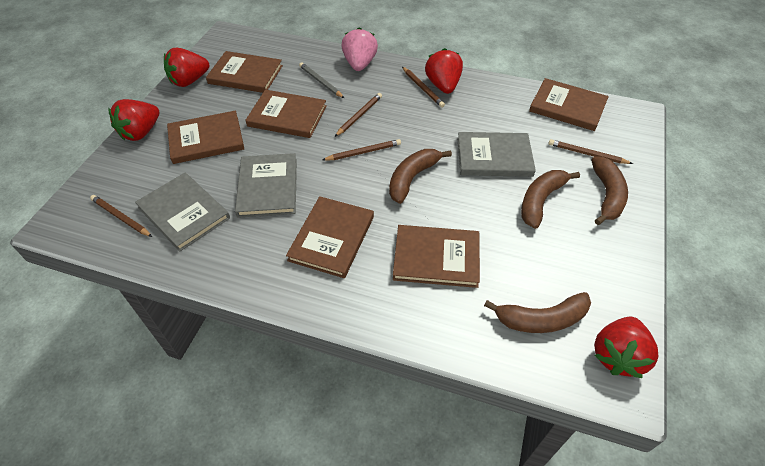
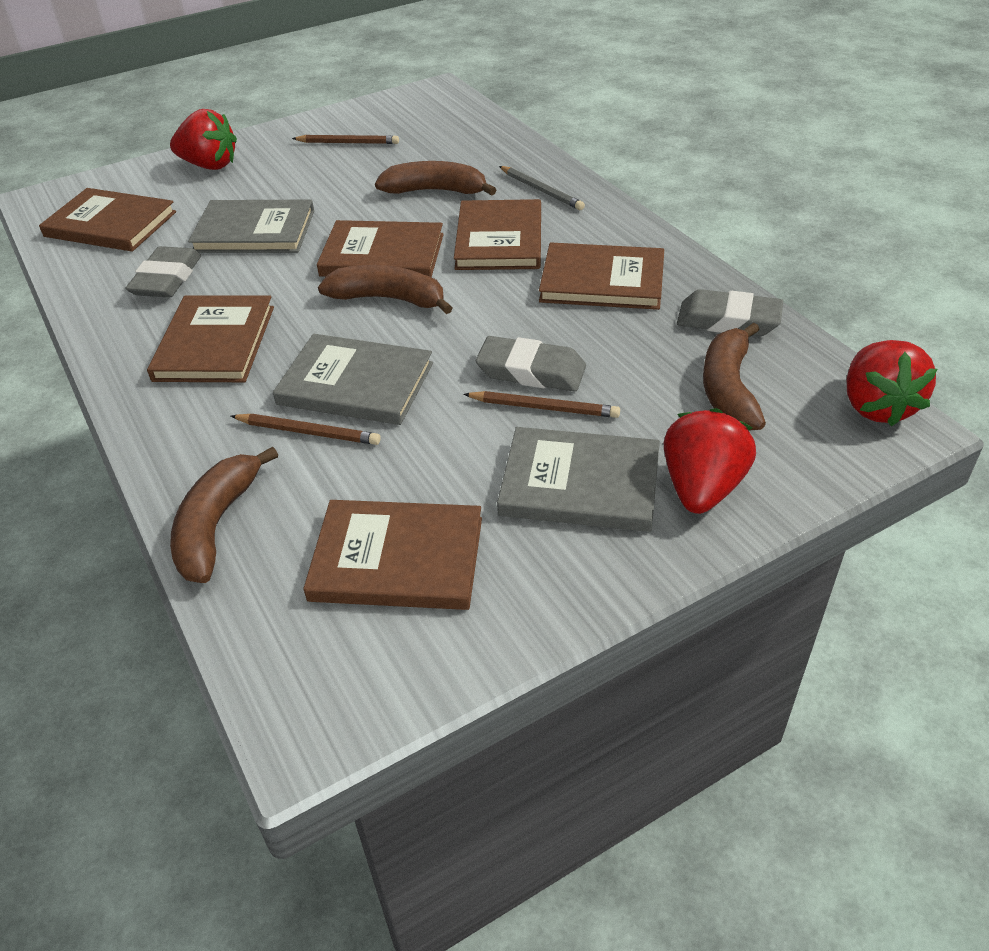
brown pencil: 5 -> 3
grey eraser: 0 -> 3
pink strawberry: 1 -> 0
red strawberry: 4 -> 3

